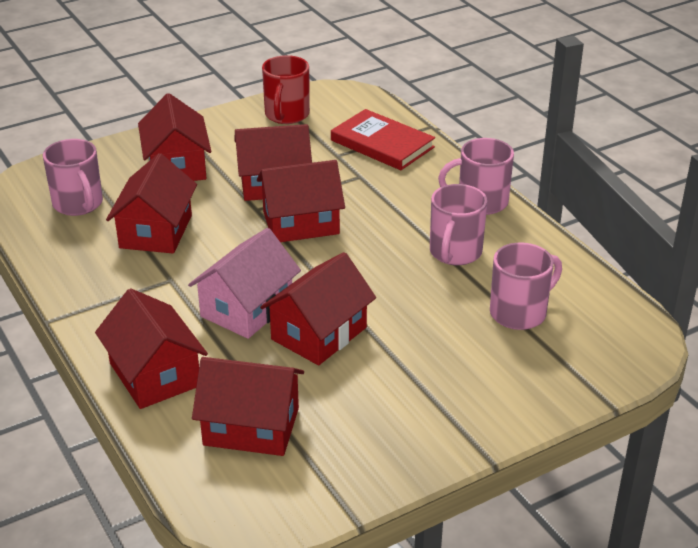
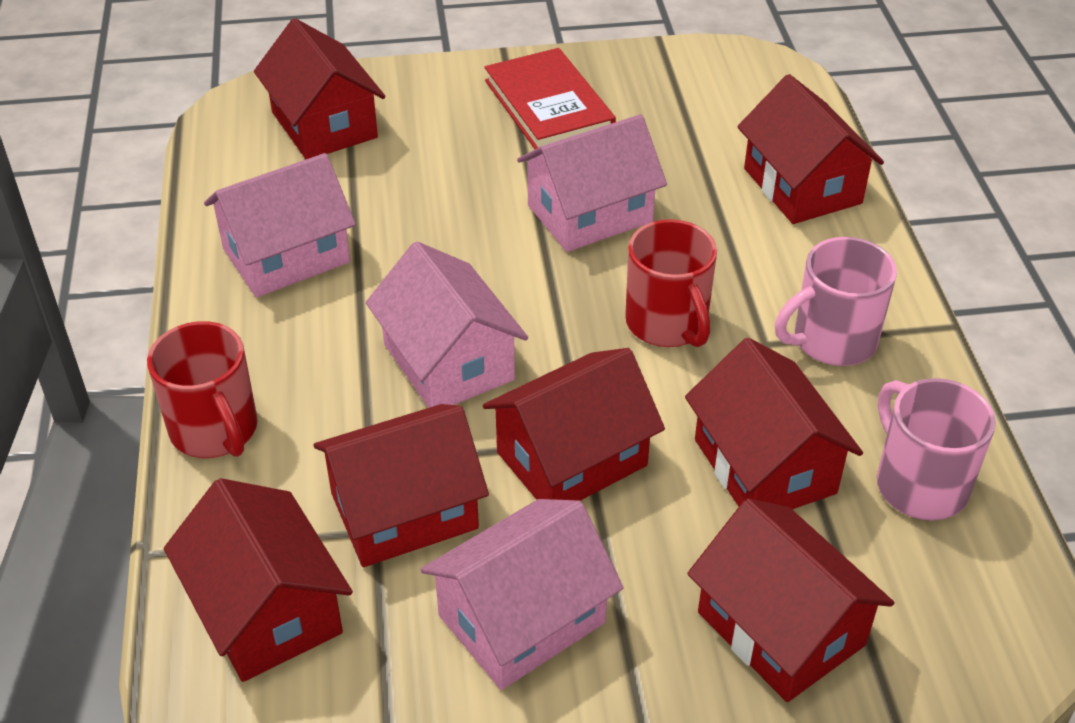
pink house: 1 -> 4
pink mug: 4 -> 2
red mug: 1 -> 2

